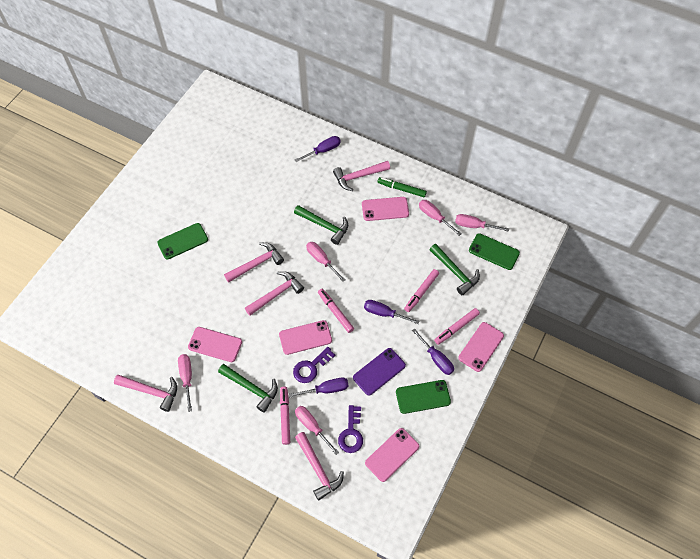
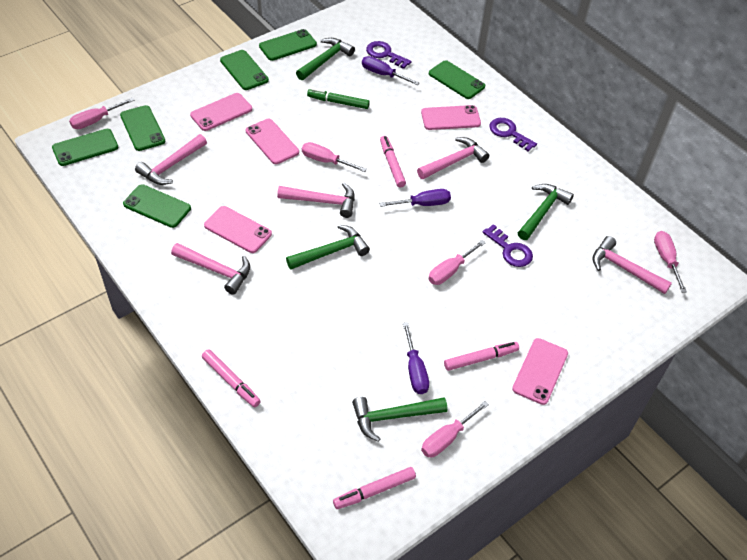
green hammer: 3 -> 4
green phone: 3 -> 6
purple key: 2 -> 3
purple phone: 1 -> 0
purple screwdriver: 4 -> 3

